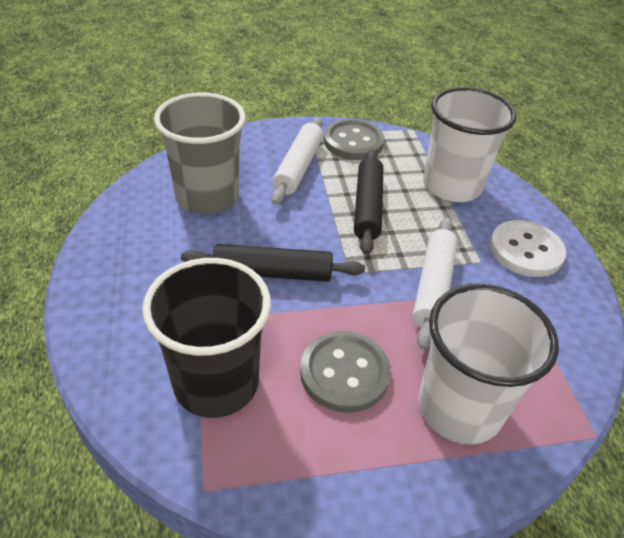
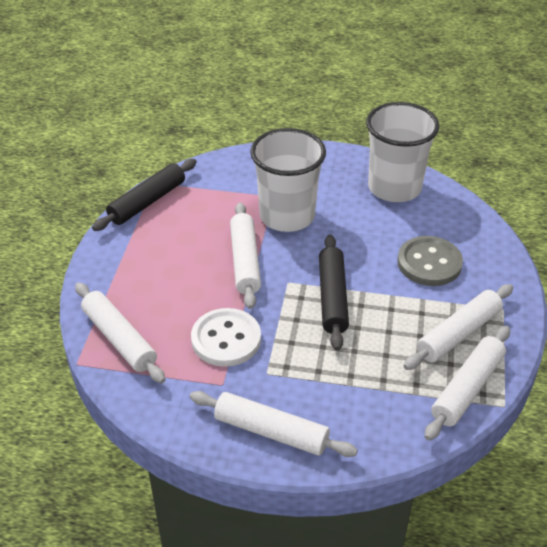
black cup: 1 -> 0
grey button: 2 -> 1
grey cup: 1 -> 0
white rolling pin: 2 -> 5

